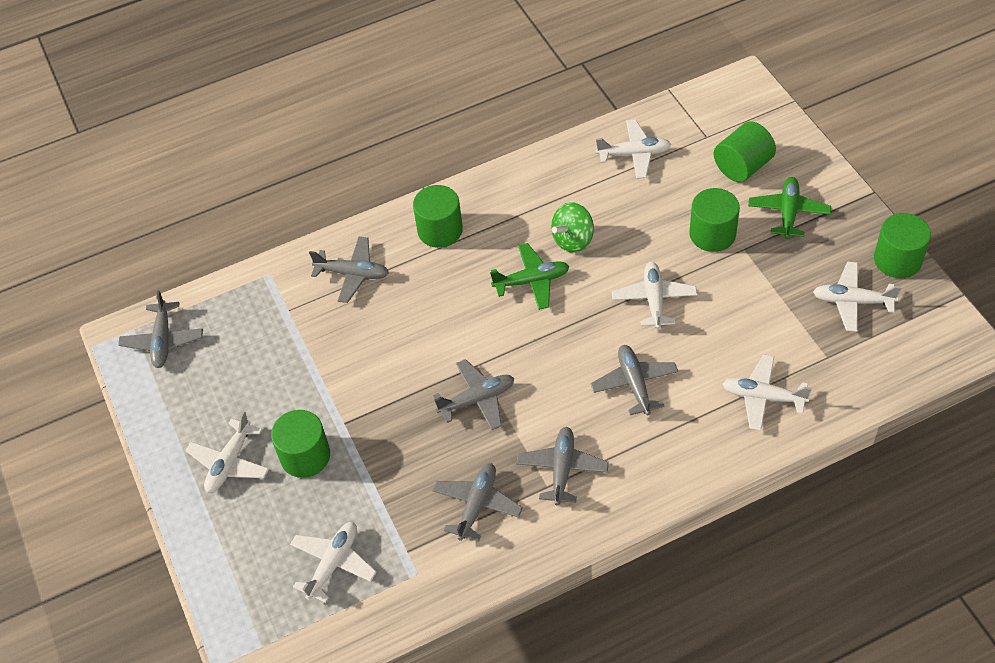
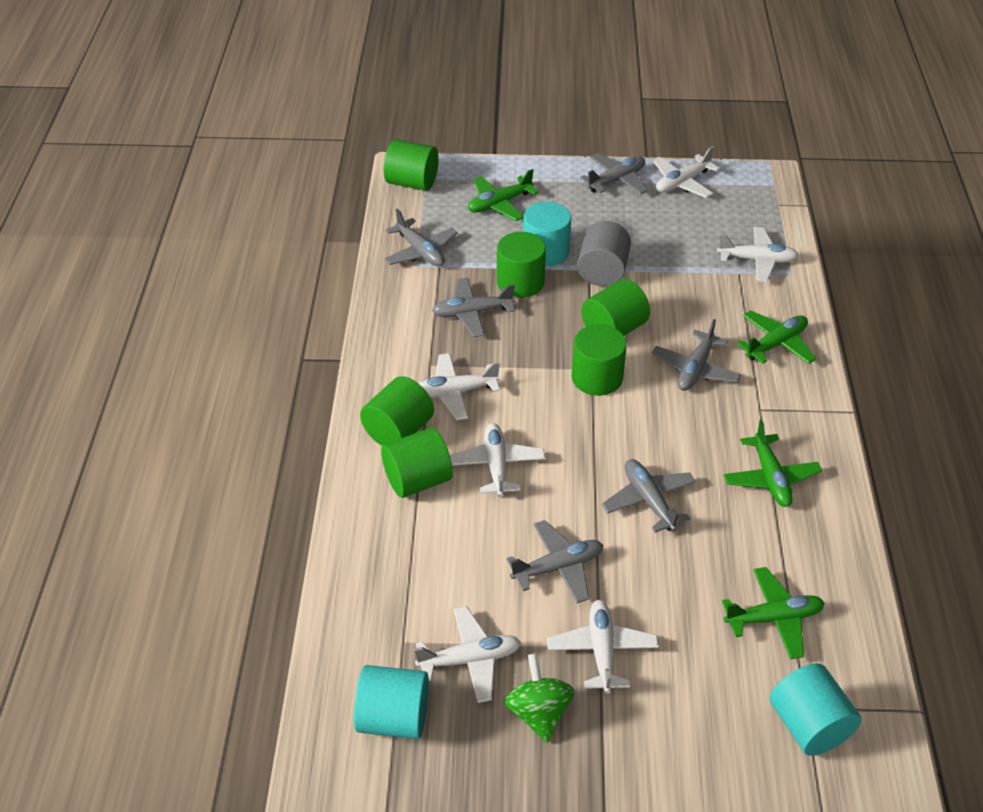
green cylinder: 5 -> 6
green plane: 2 -> 4
grey cylinder: 0 -> 1
turquoise cylinder: 0 -> 3

